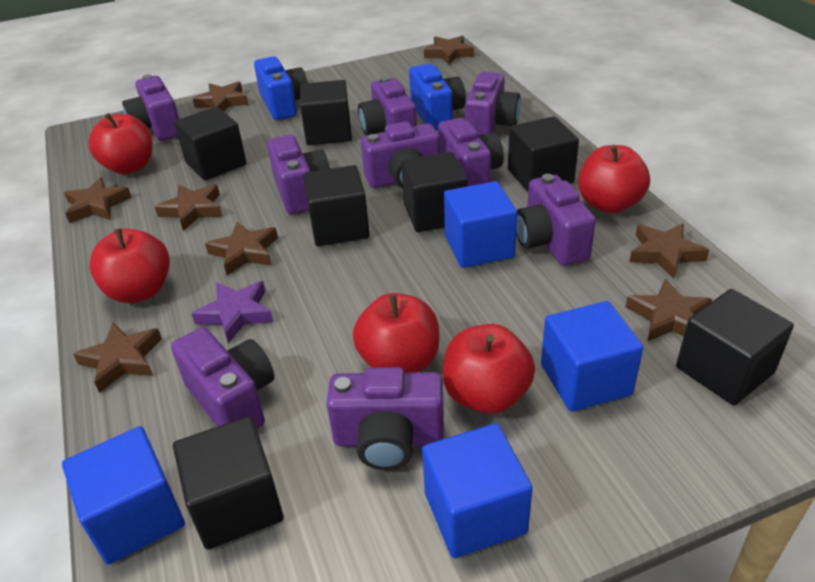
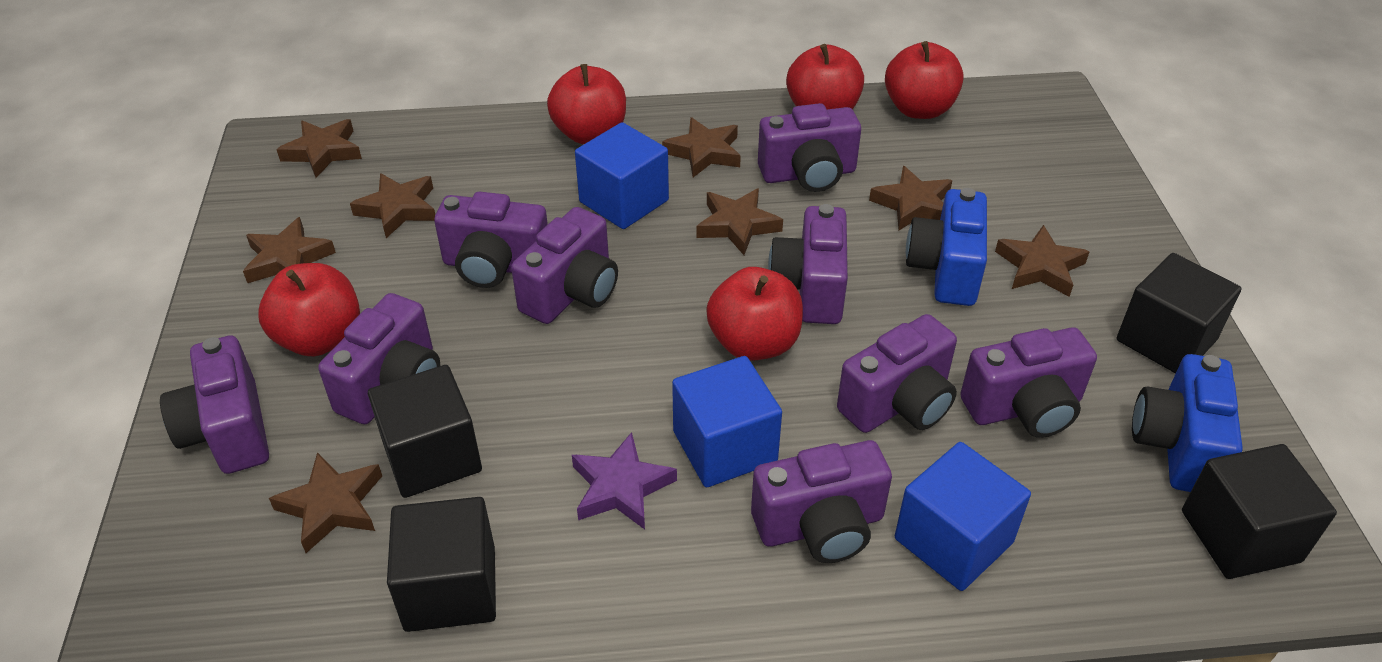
black cube: 7 -> 4
blue cube: 4 -> 3

